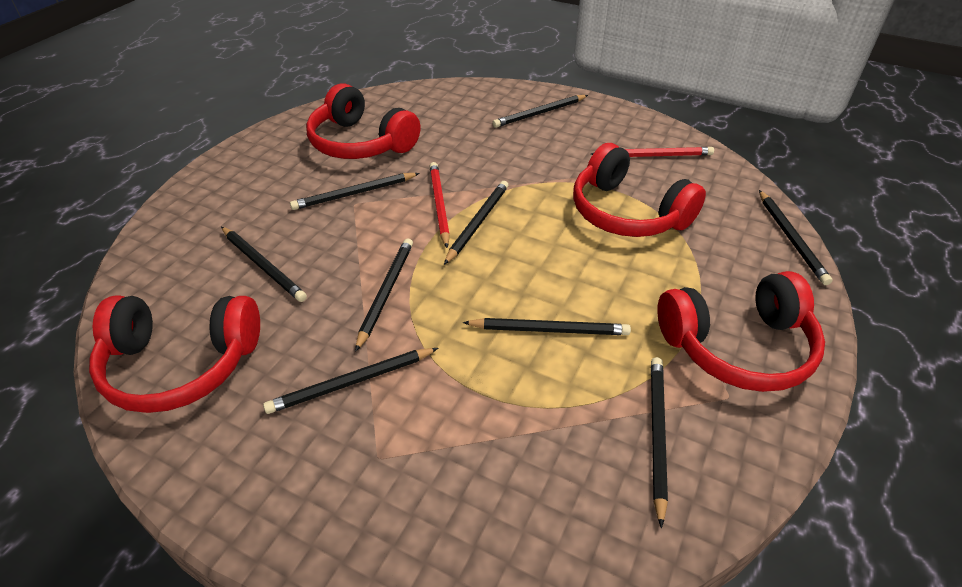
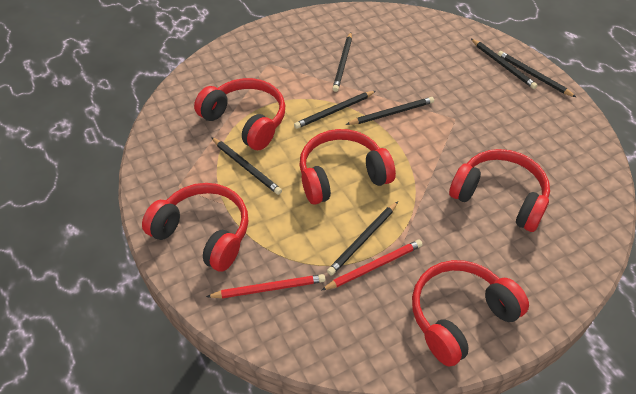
black pencil: 9 -> 7
red headphones: 4 -> 5

